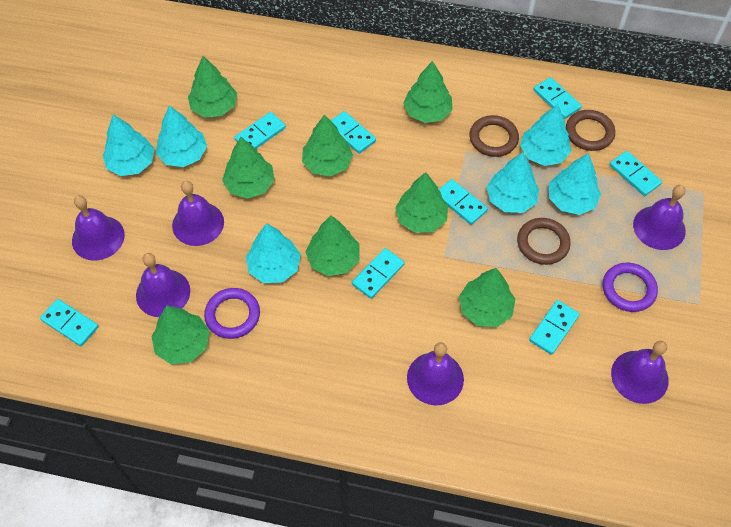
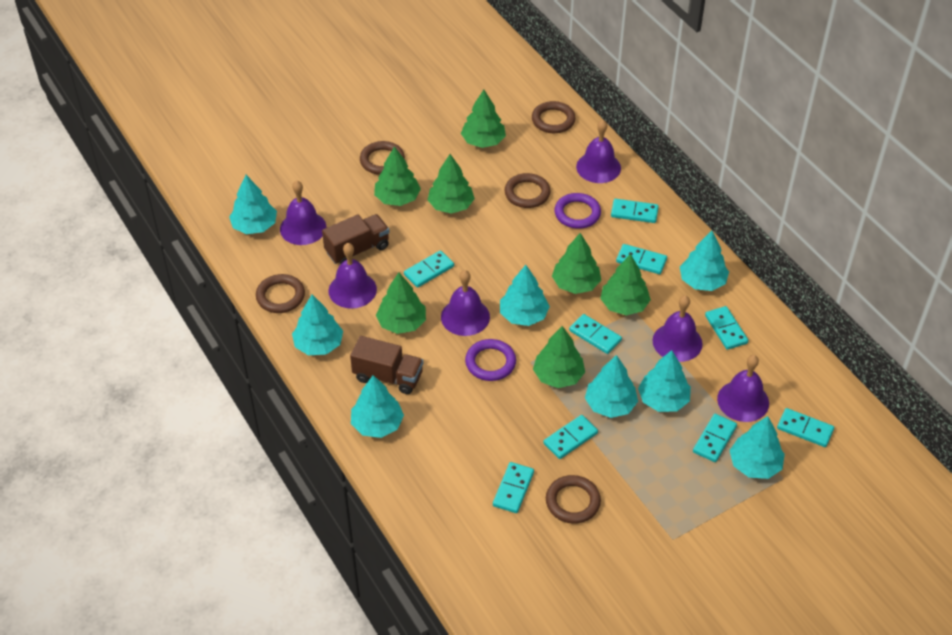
brown ring: 3 -> 5
brown truck: 0 -> 2
green tree: 8 -> 7
turquoise domino: 8 -> 9
turquoise tree: 6 -> 8

